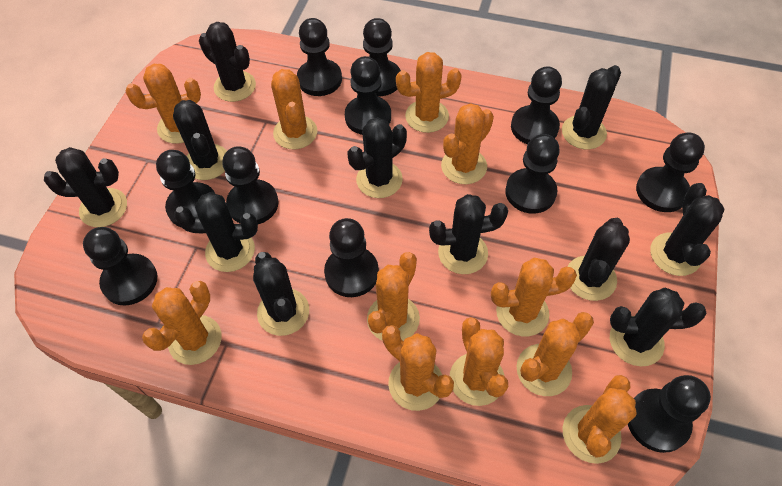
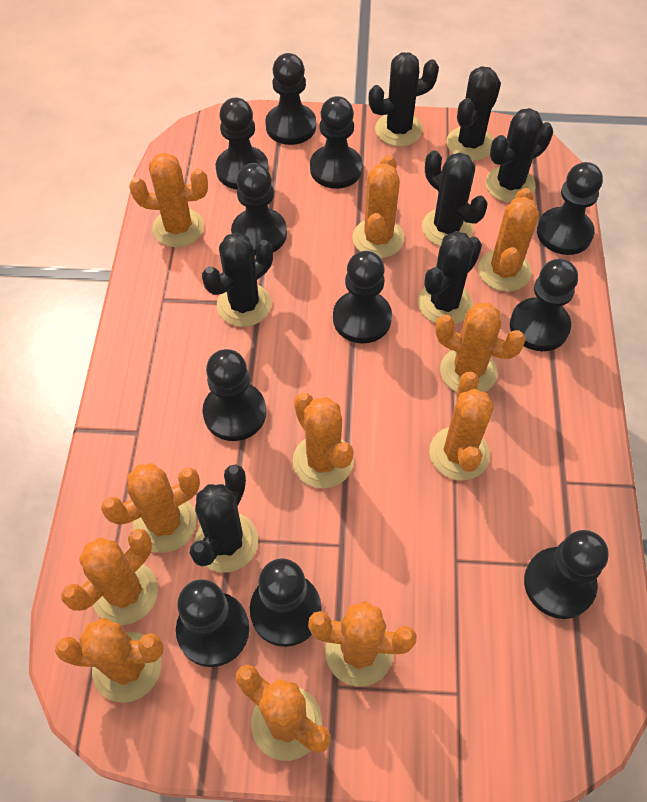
black cactus: 11 -> 7

